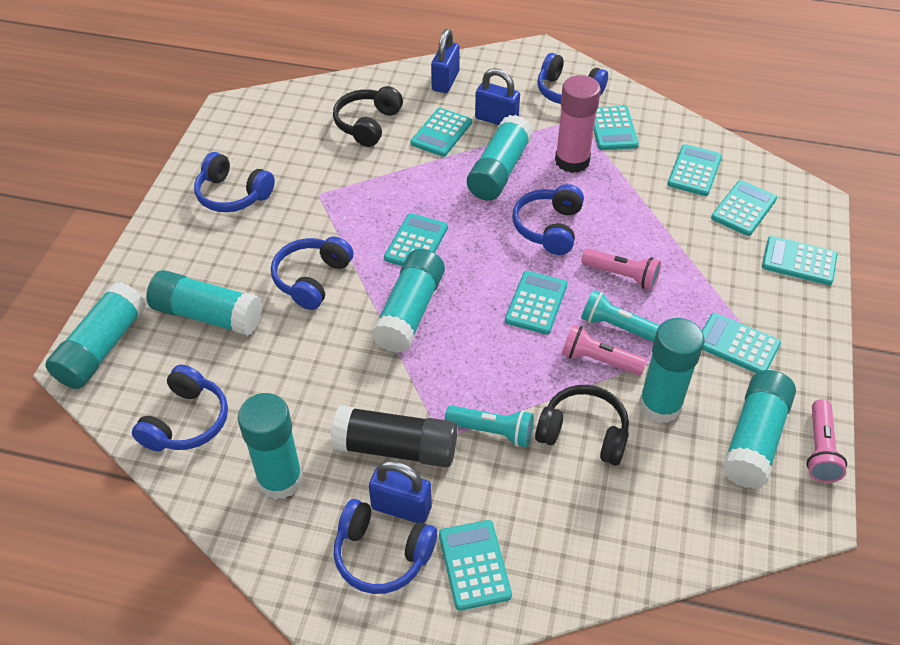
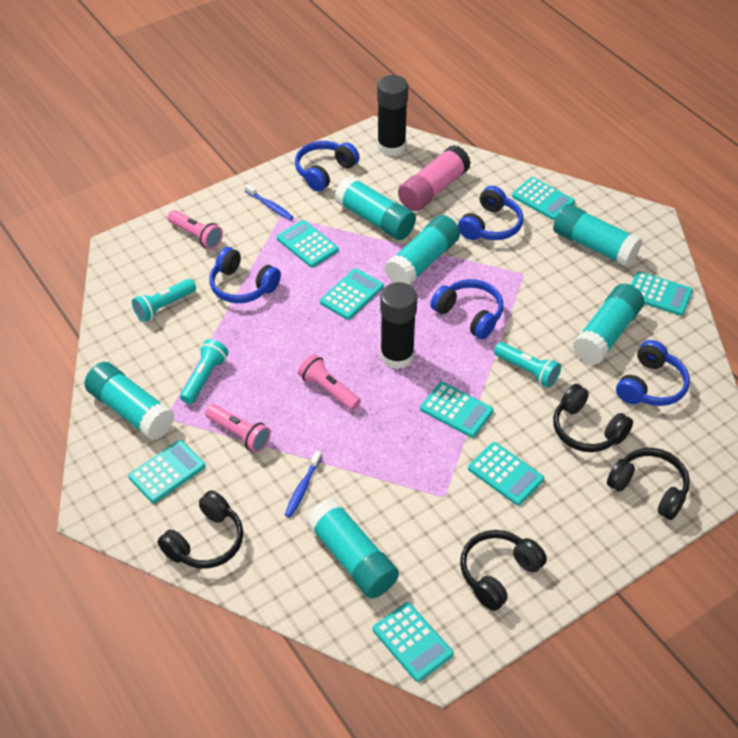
black glue stick: 1 -> 2
black headphones: 2 -> 4
blue headphones: 6 -> 5
blue padlock: 3 -> 0
blue toothbrush: 0 -> 2
turquoise calculator: 9 -> 8
turquoise flashlight: 2 -> 3
turquoise glue stick: 7 -> 6

